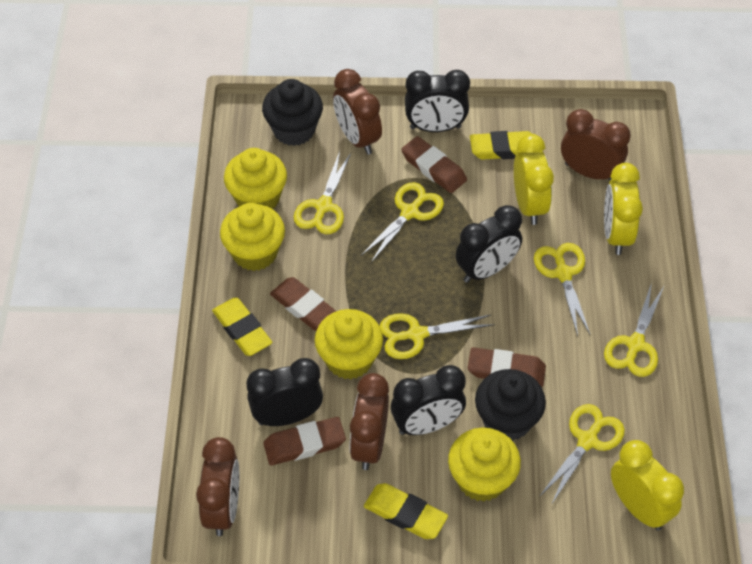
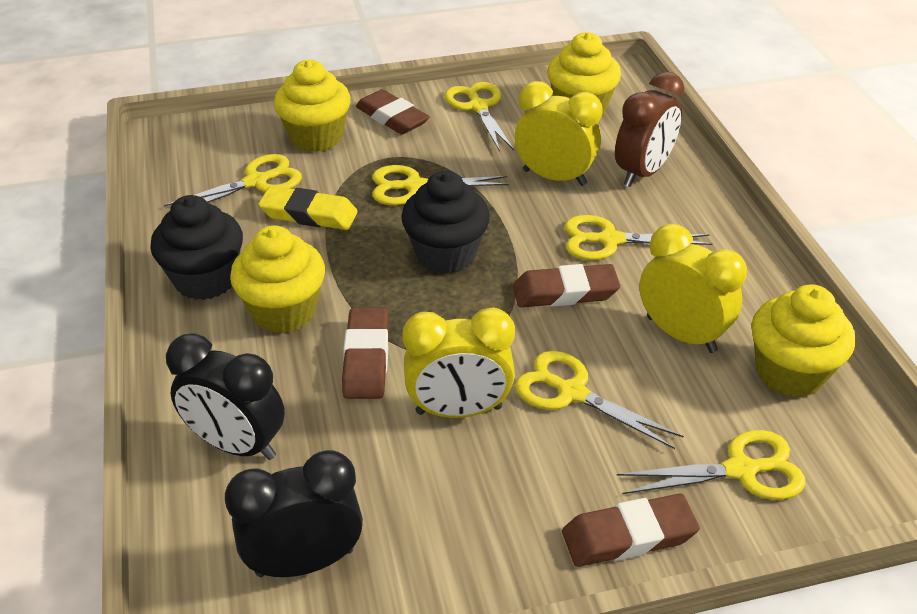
black clock: 4 -> 2
brown clock: 4 -> 1
yellow eraser: 3 -> 1

